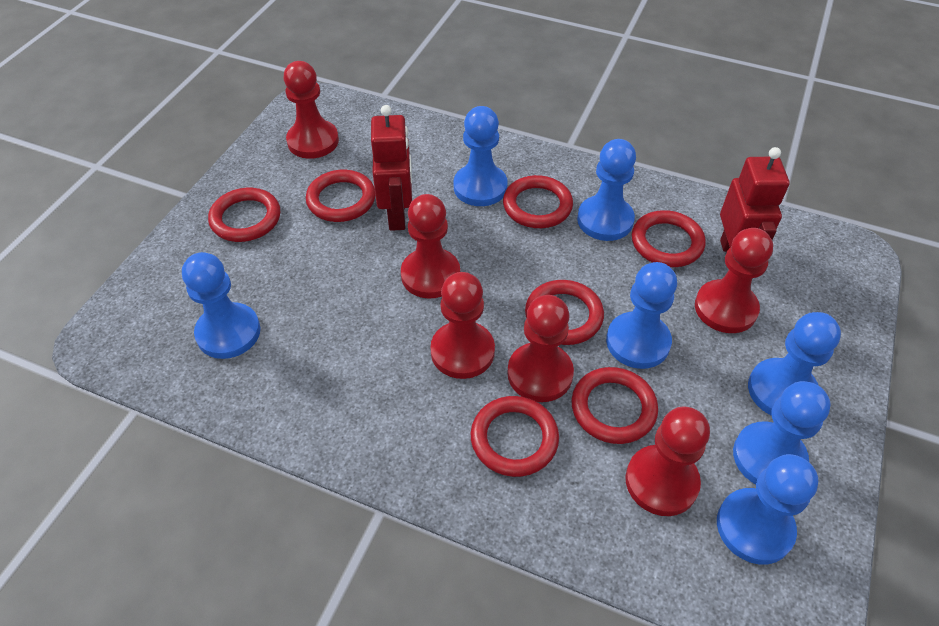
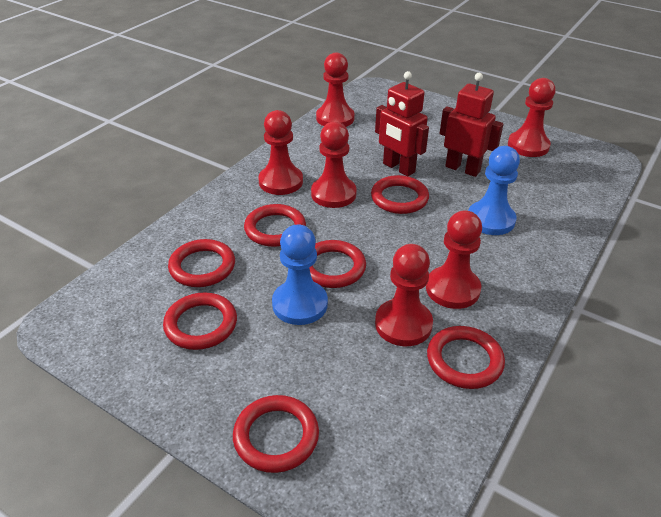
blue pawn: 7 -> 2

